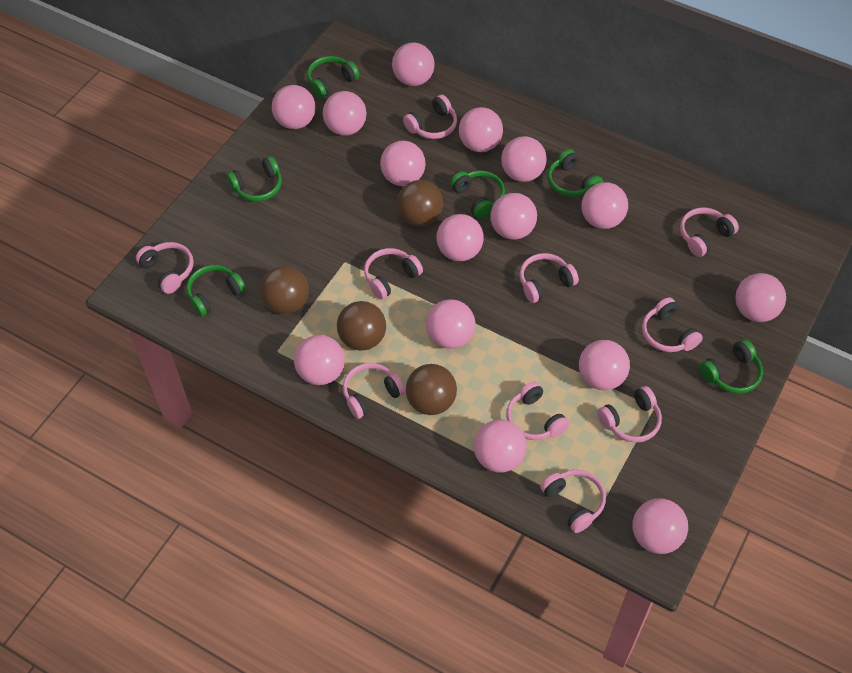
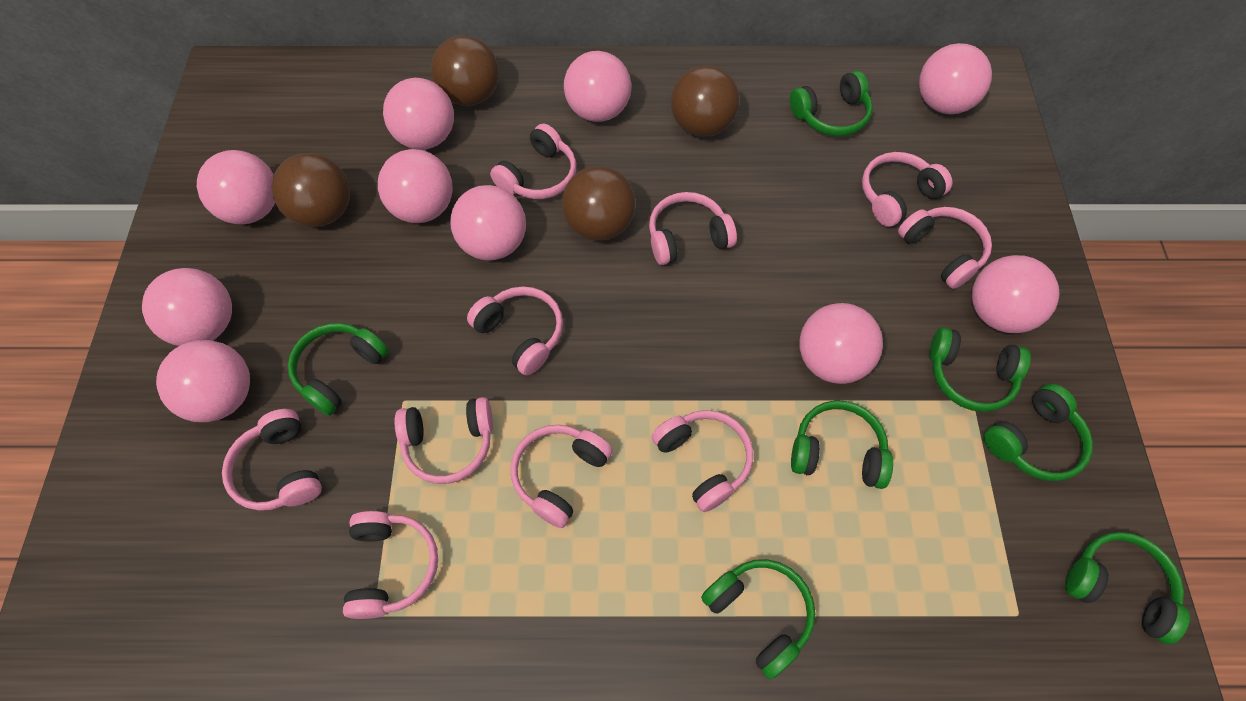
green headphones: 6 -> 7
pink ball: 15 -> 10

